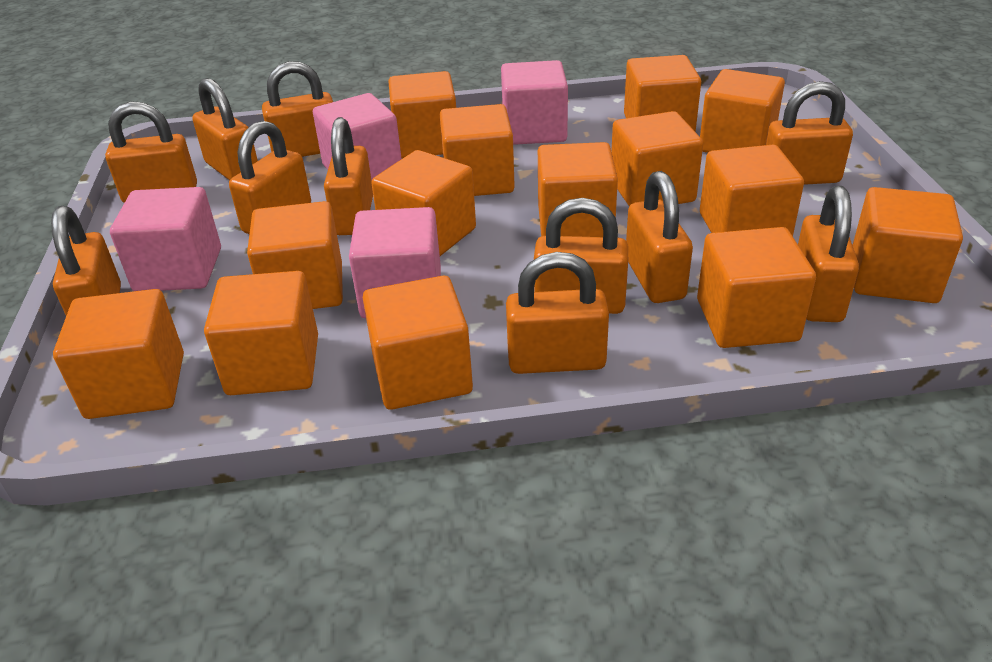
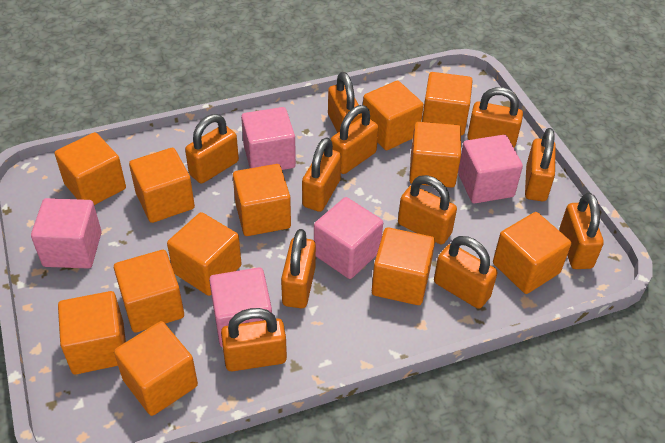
orange cube: 14 -> 12
pink cube: 4 -> 5

